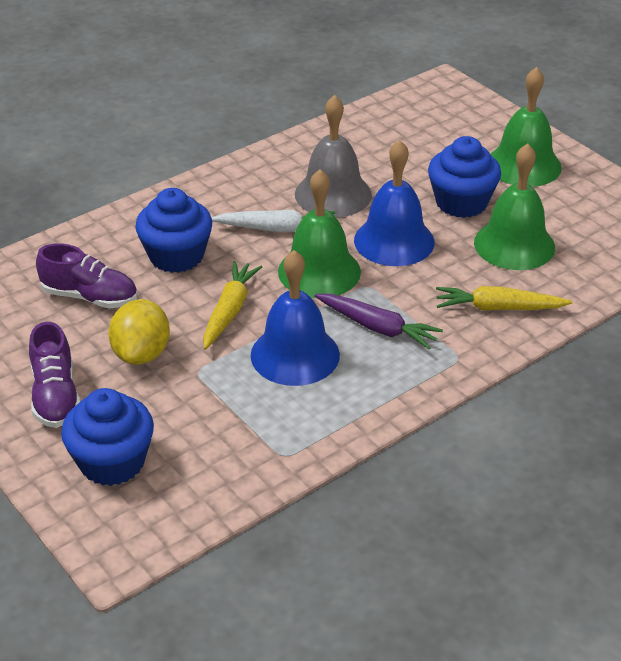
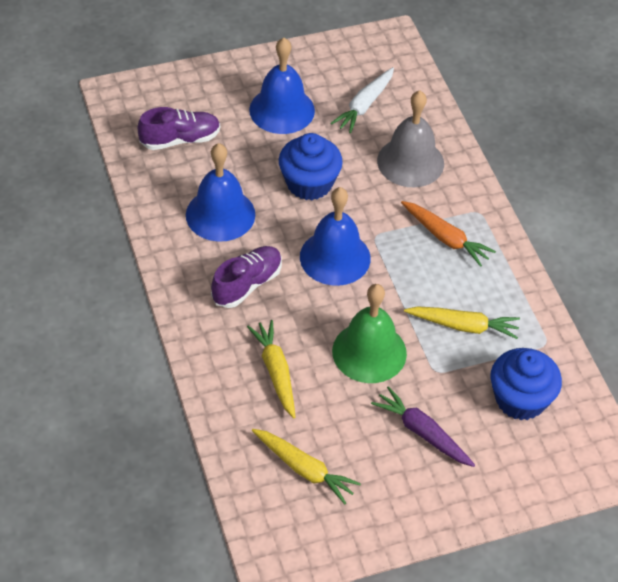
blue bell: 2 -> 3
blue cupcake: 3 -> 2
green bell: 3 -> 1
orange carrot: 0 -> 1
yellow carrot: 2 -> 3
yellow lemon: 1 -> 0

